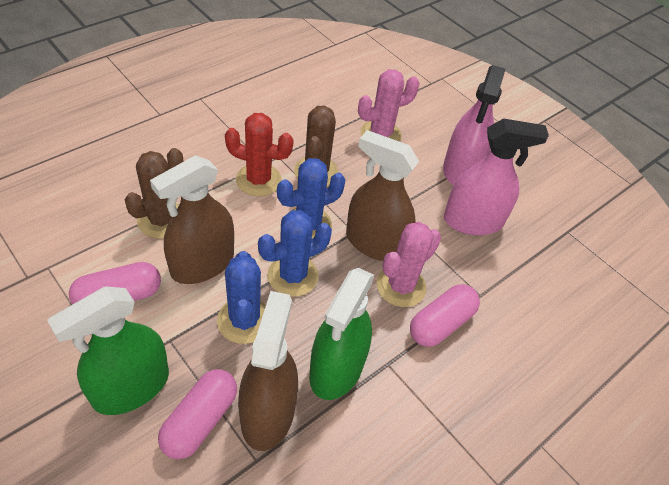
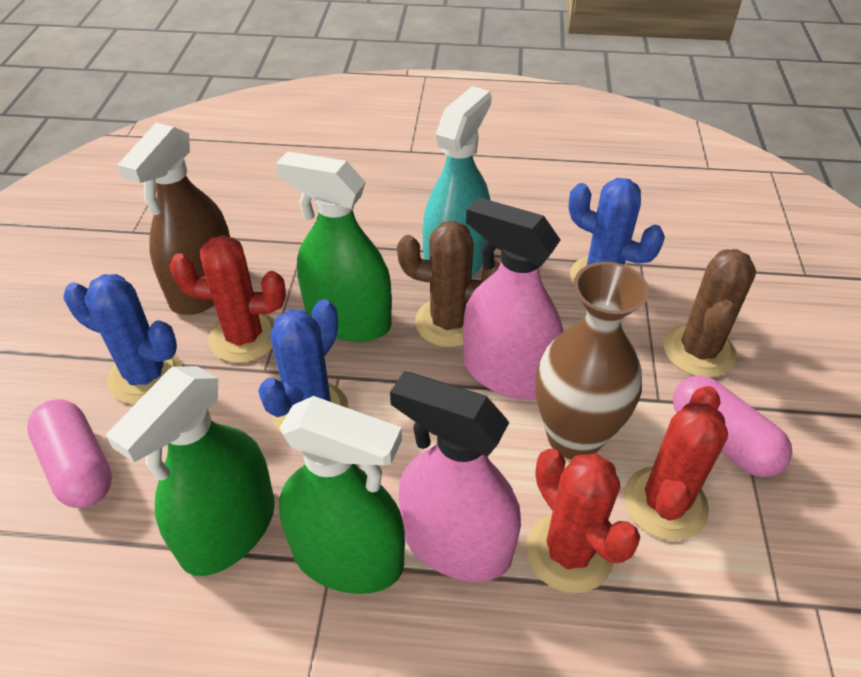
brown spray bottle: 3 -> 1
brown vase: 0 -> 1
green spray bottle: 2 -> 3
pink cactus: 2 -> 0
pink capsule: 3 -> 2
red cactus: 1 -> 3
turquoise spray bottle: 0 -> 1

